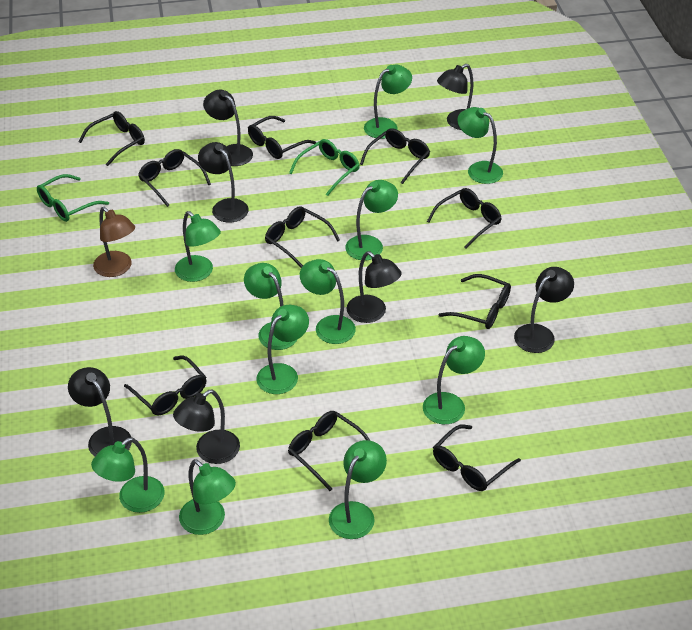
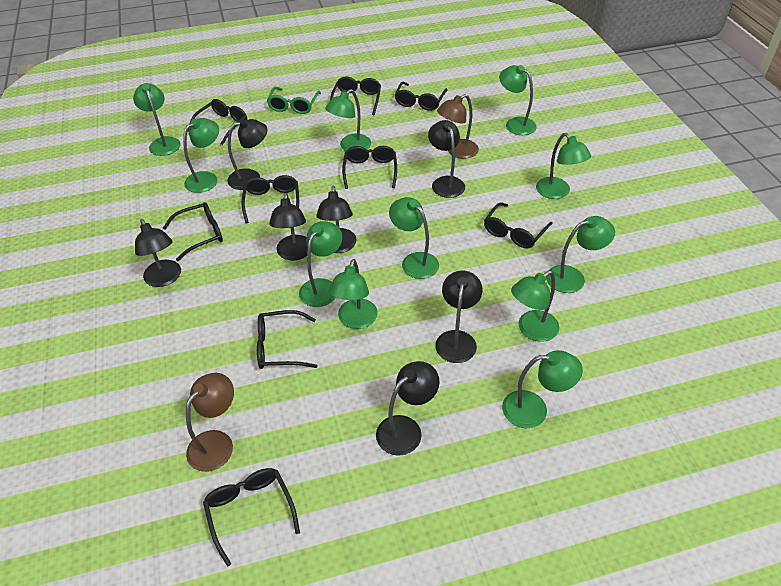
black glasses: 10 -> 9
brown lamp: 1 -> 2
green glasses: 2 -> 1

